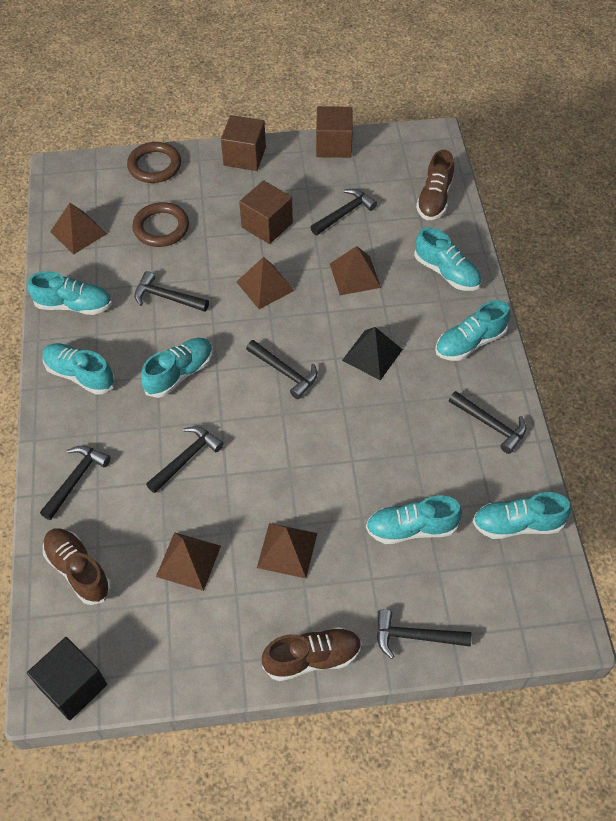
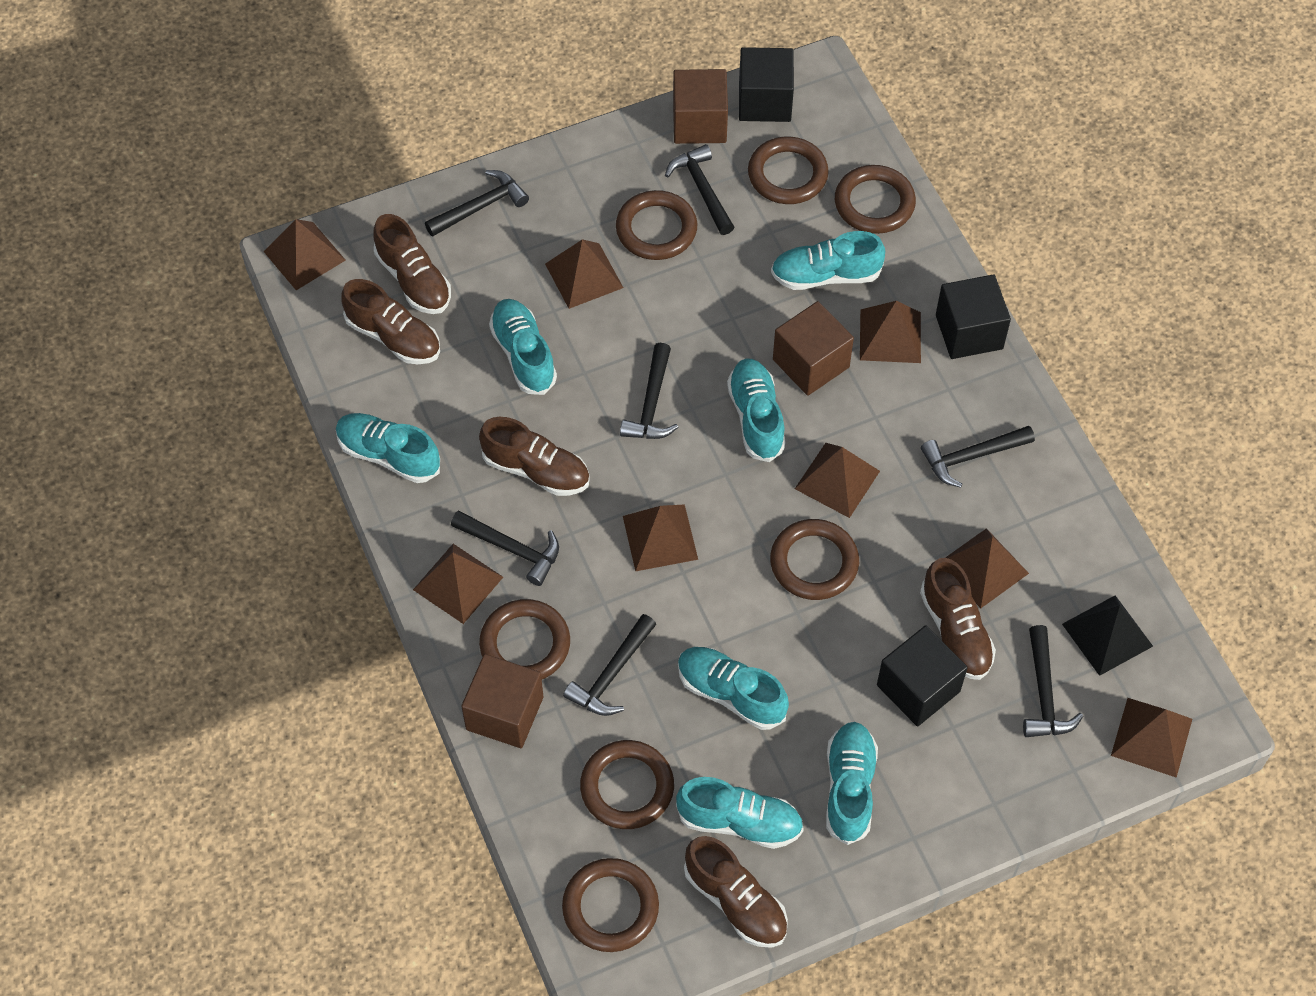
black cube: 1 -> 3
brown pyramid: 5 -> 8
brown ring: 2 -> 7
brown shoe: 3 -> 5

